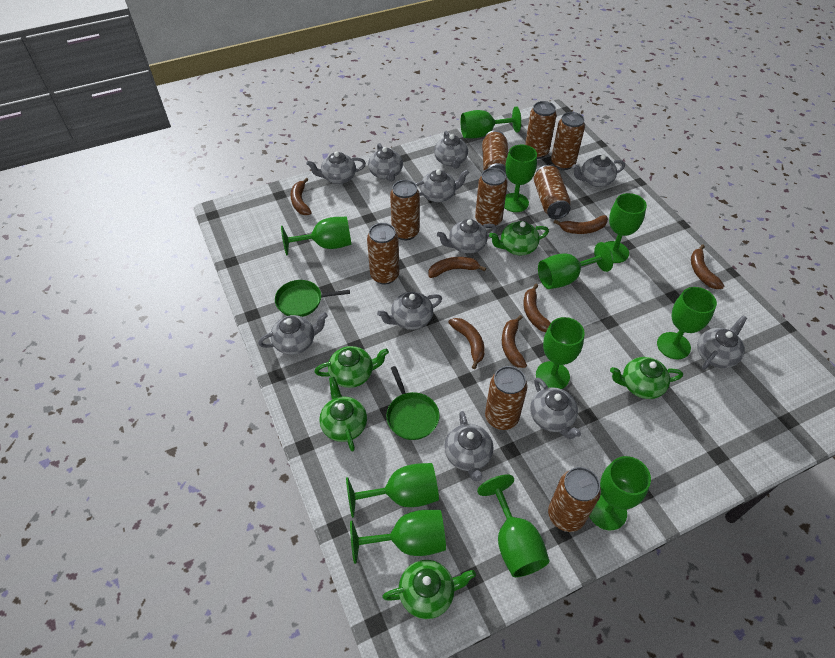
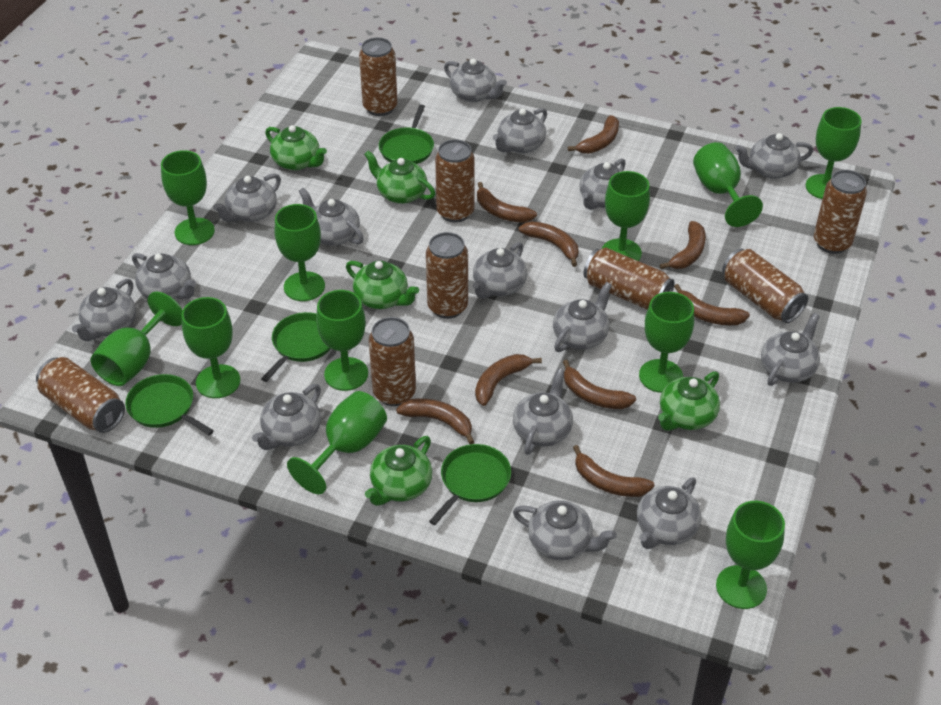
brown banana: 7 -> 9
brown can: 9 -> 8
green pan: 2 -> 4
grey teapot: 11 -> 15

